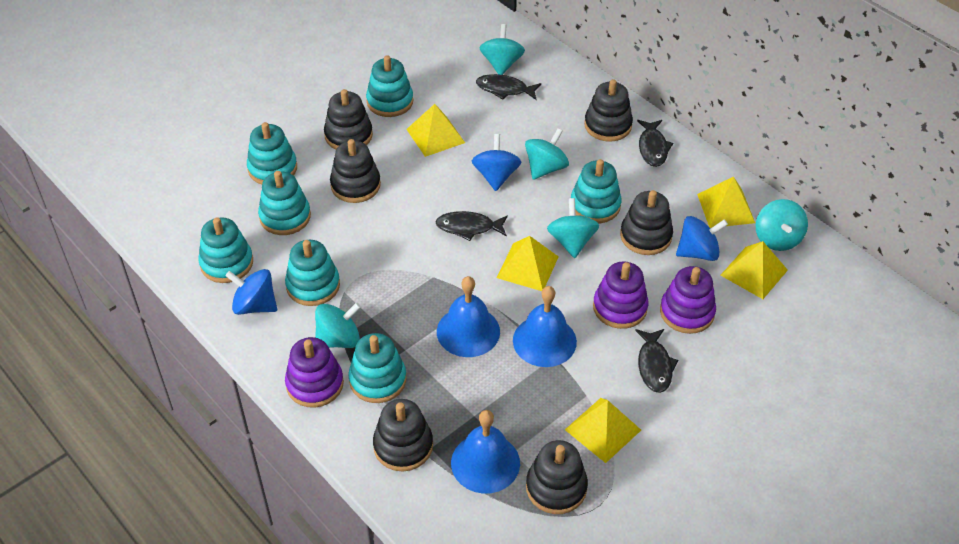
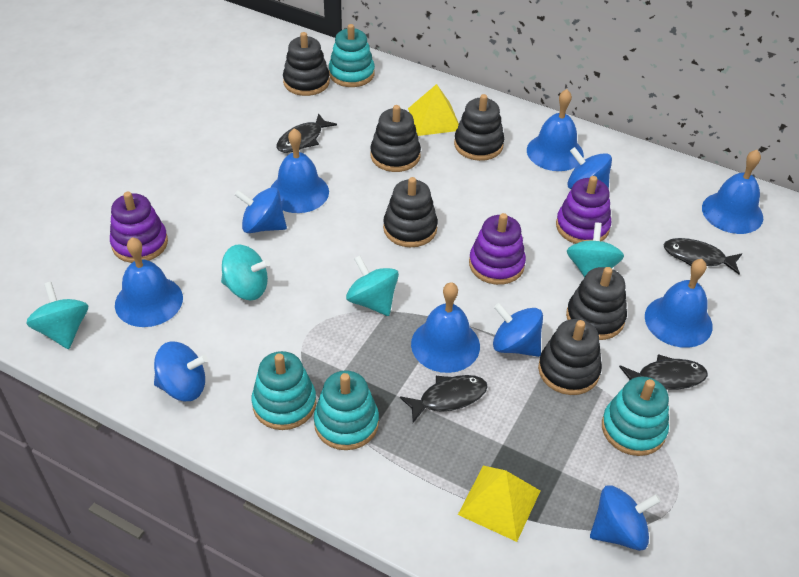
blue bell: 3 -> 6
blue spinning top: 3 -> 5
turquoise spinning top: 5 -> 4
turquoise stacking toy: 7 -> 4
yellow pyramid: 5 -> 2

